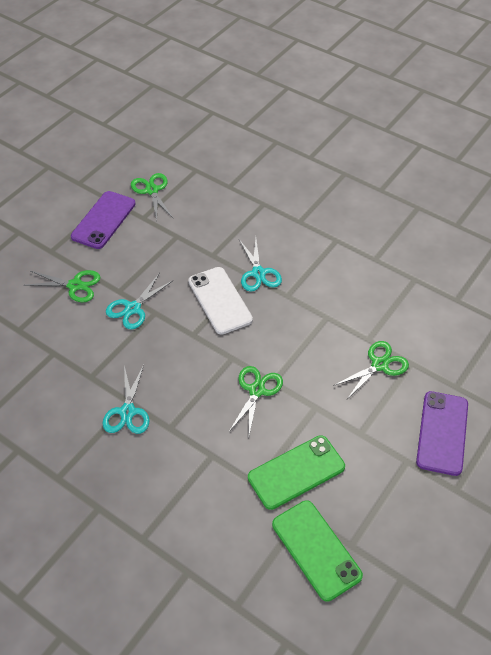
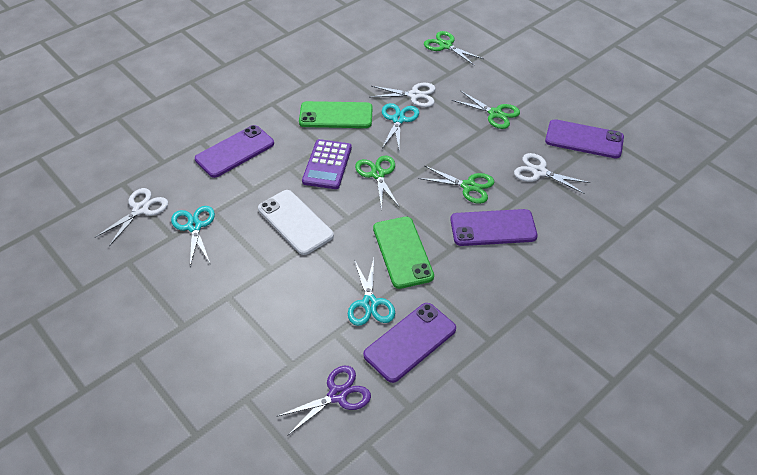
purple calculator: 0 -> 1
purple phone: 2 -> 4
purple scissors: 0 -> 1
white scissors: 0 -> 3

